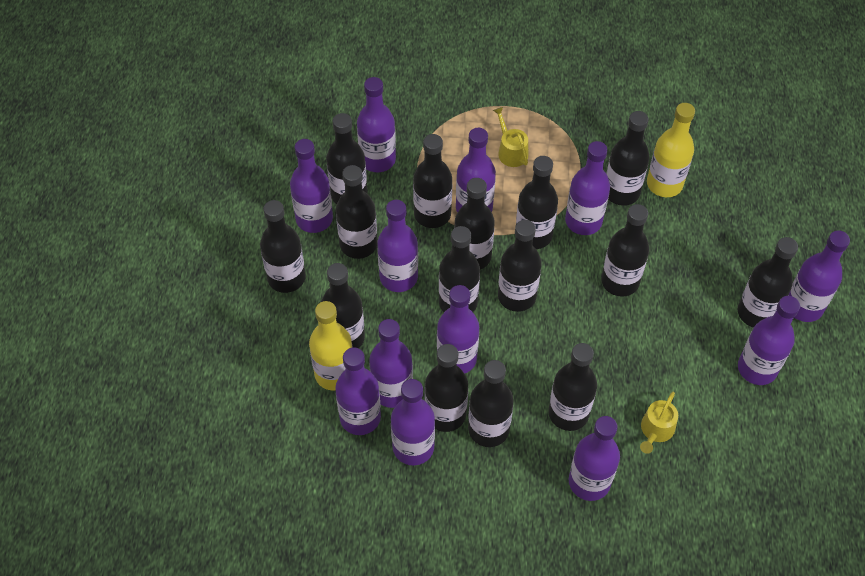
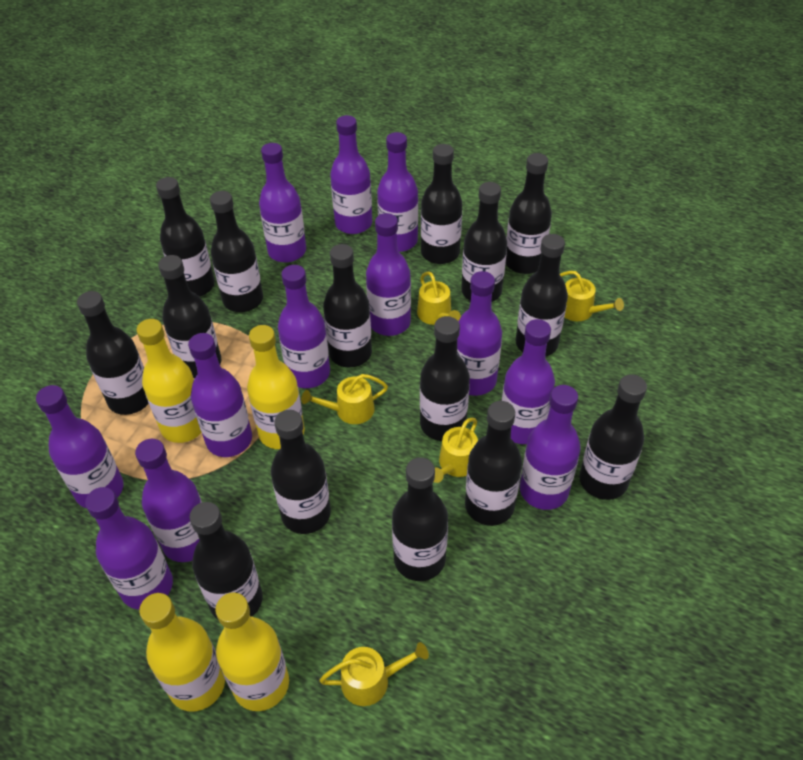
yellow bottle: 2 -> 4
yellow watering can: 2 -> 5

